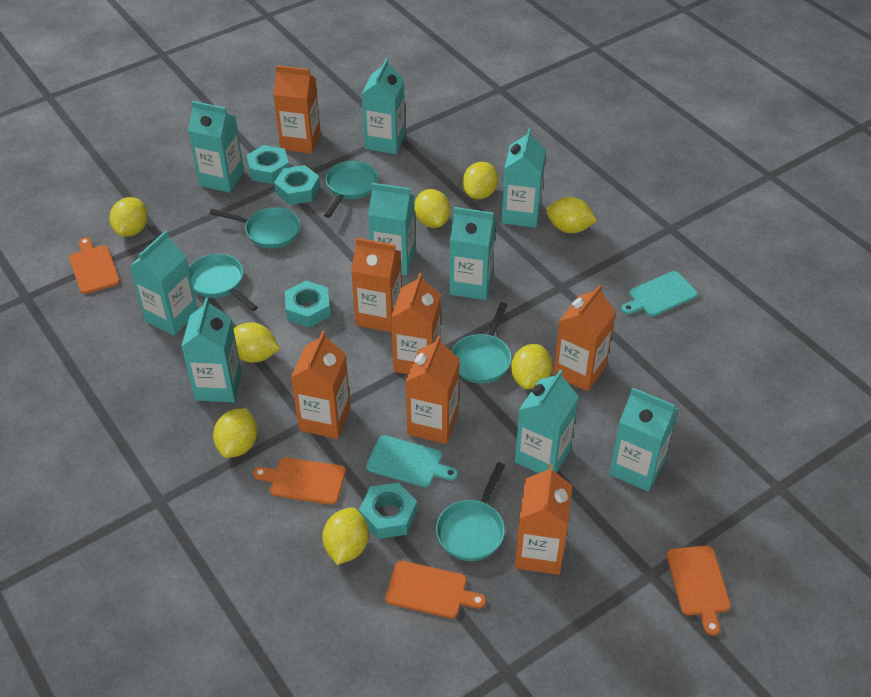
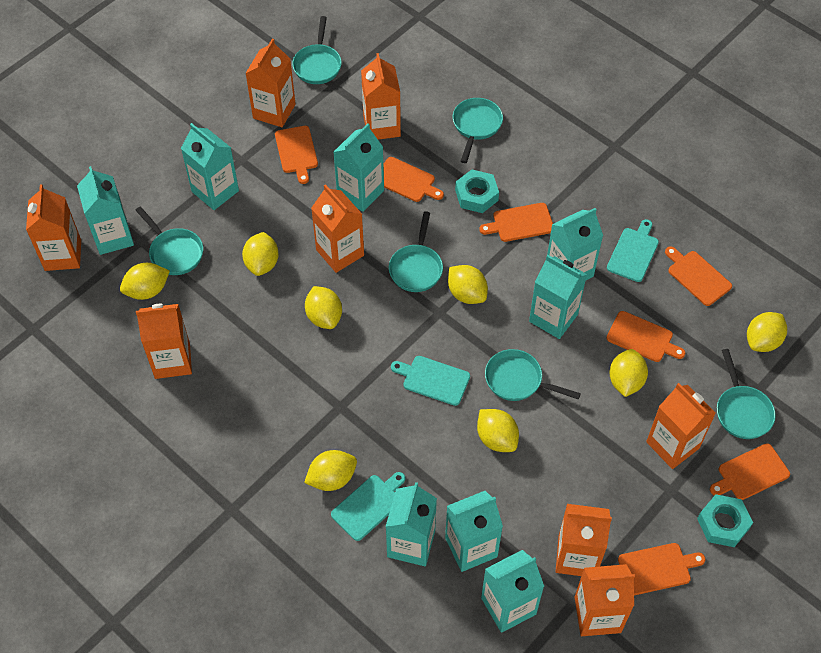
orange carton: 7 -> 8
orange cutting board: 4 -> 7
turquoise carton: 9 -> 8
turquoise cutting board: 2 -> 3
turquoise nut: 4 -> 2
turquoise pan: 5 -> 6

